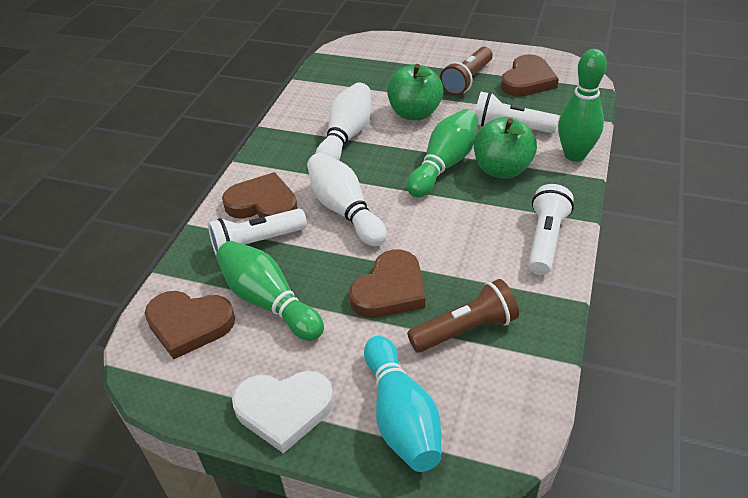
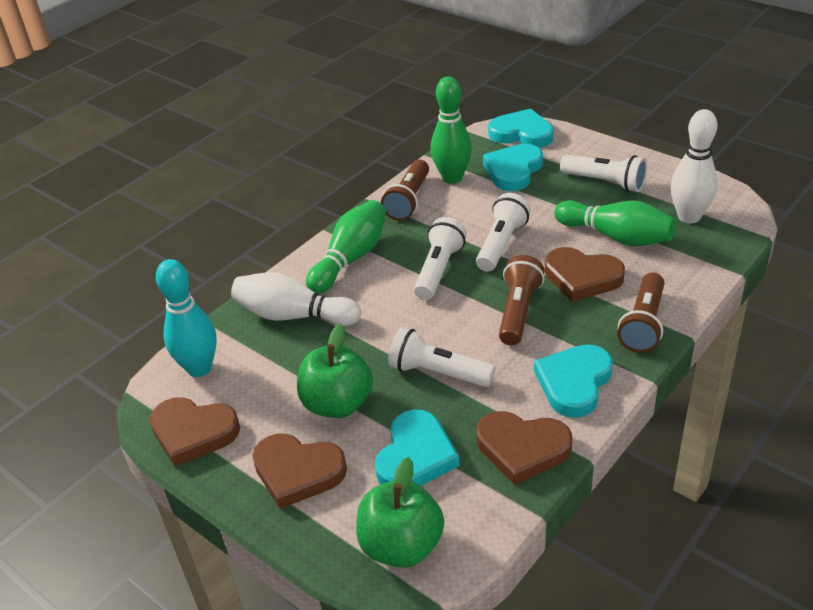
brown flashlight: 2 -> 3
turquoise heart: 0 -> 4
white flashlight: 3 -> 4
white heart: 1 -> 0

